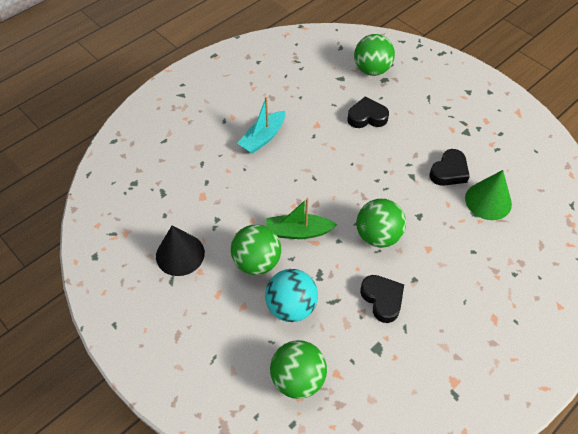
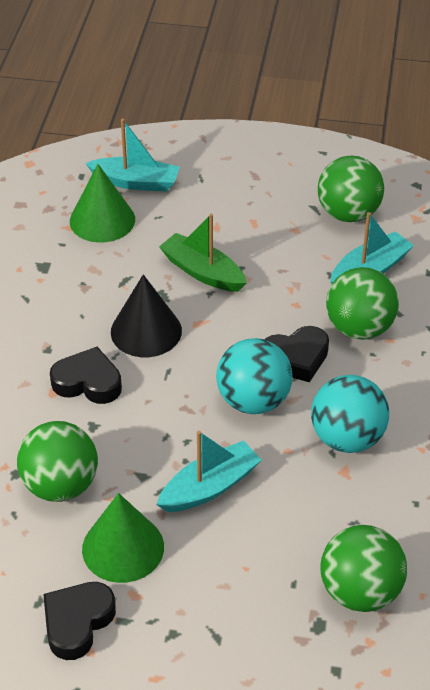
green cone: 1 -> 2
turquoise ball: 1 -> 2
turquoise boat: 1 -> 3

